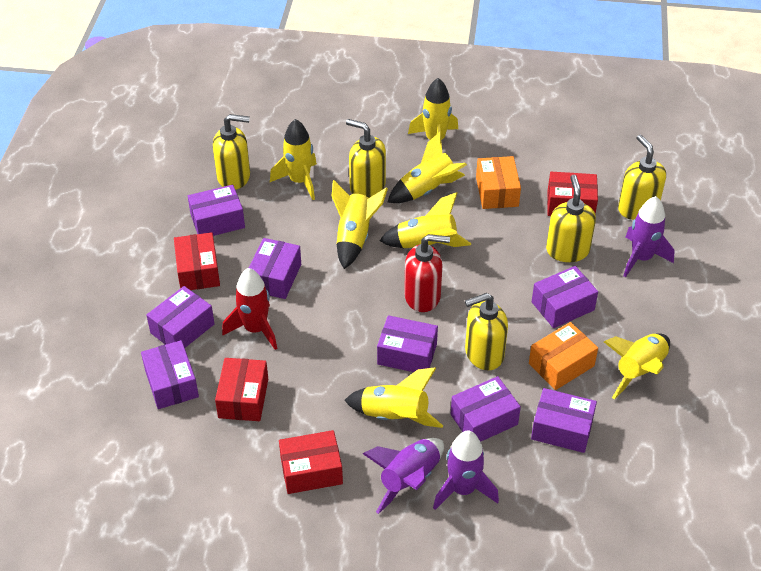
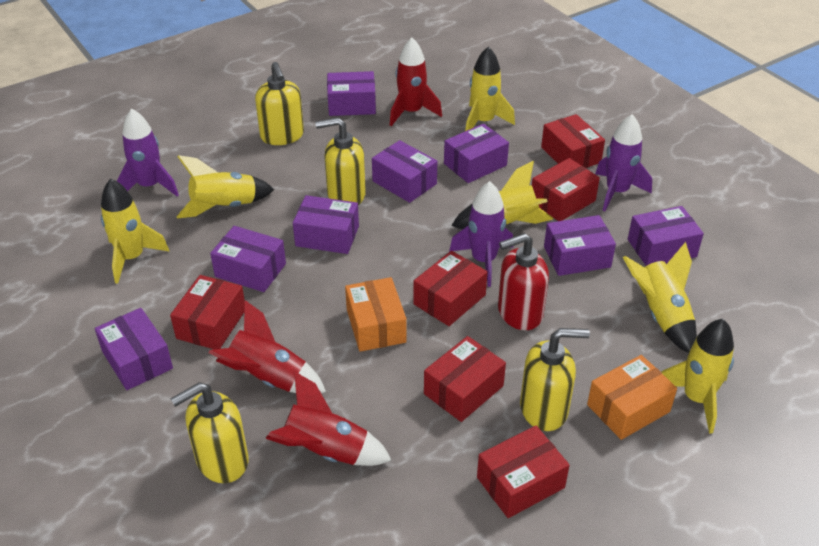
red box: 4 -> 6
red rocket: 1 -> 3
yellow rocket: 7 -> 6
yellow soap dispenser: 5 -> 4

